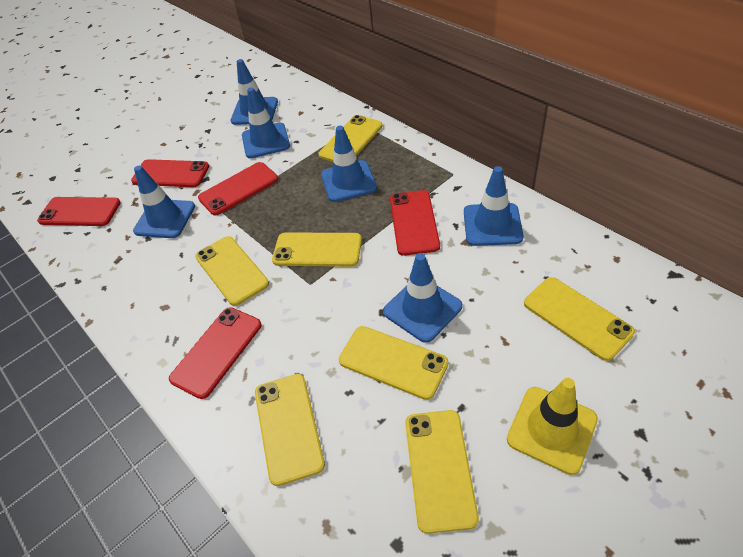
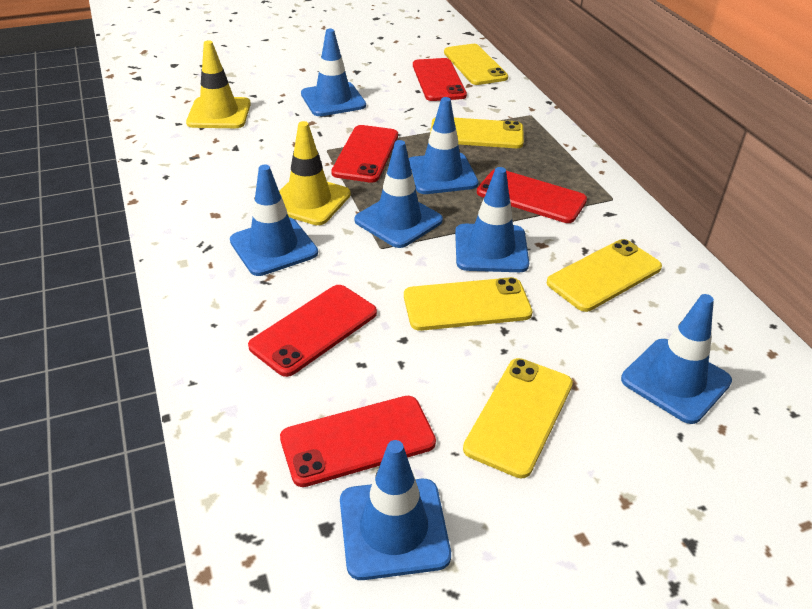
blue traffic cone: 6 -> 7
yellow phone: 7 -> 5
yellow traffic cone: 1 -> 2

